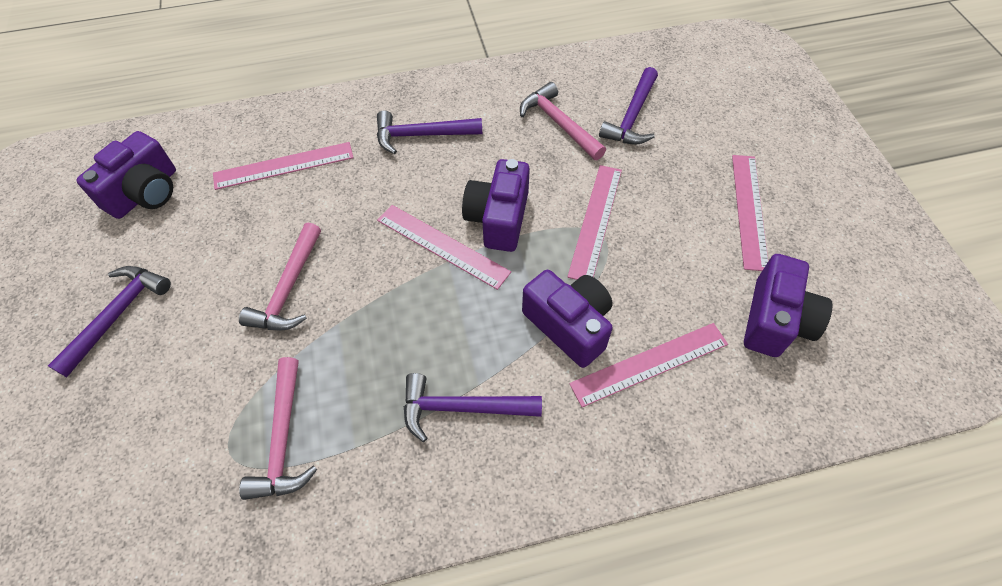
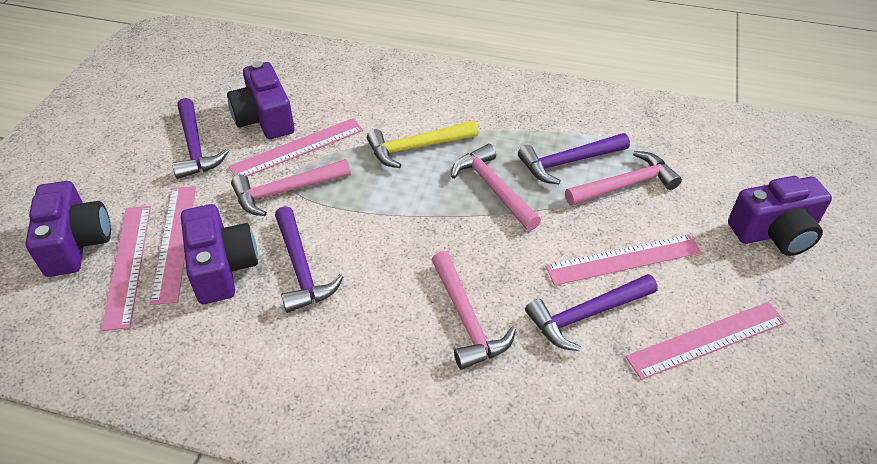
pink hammer: 3 -> 4
yellow hammer: 0 -> 1

